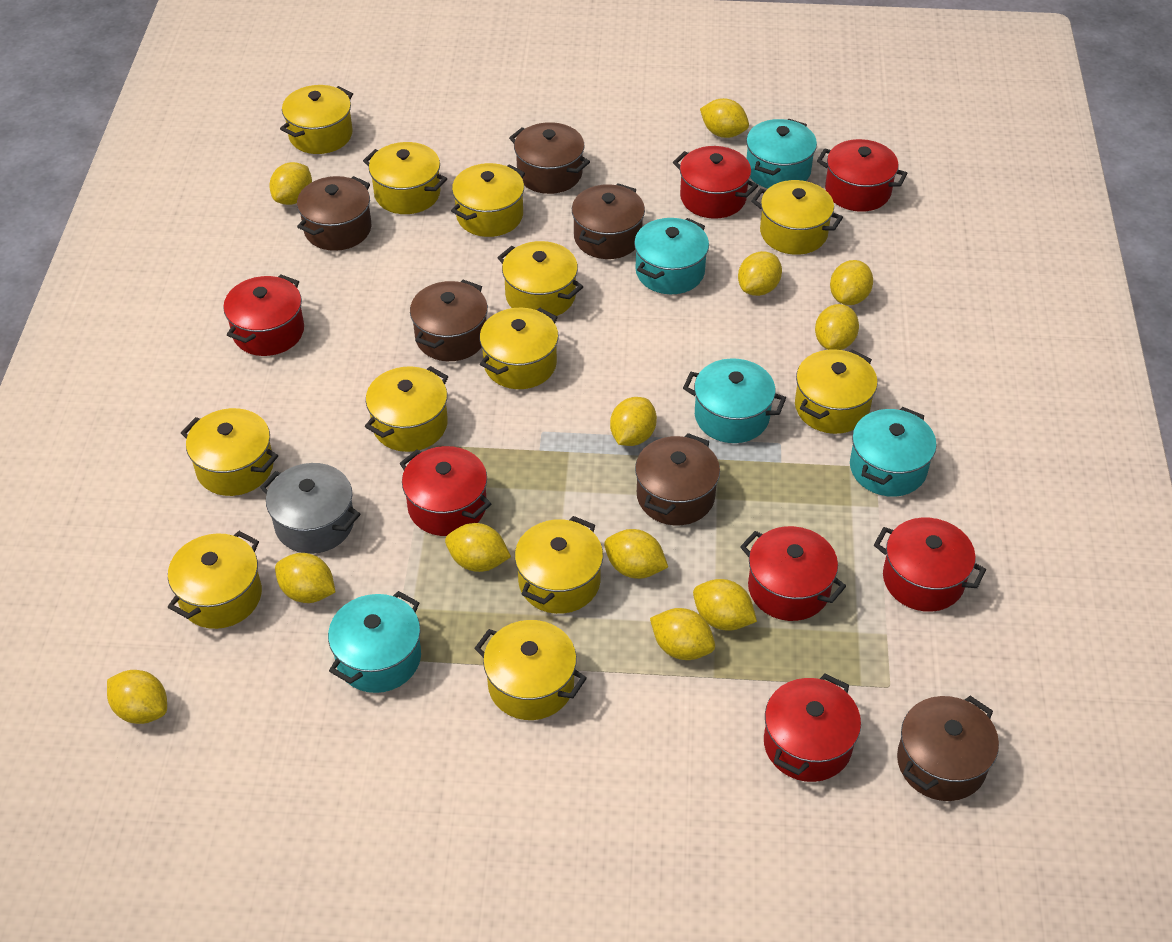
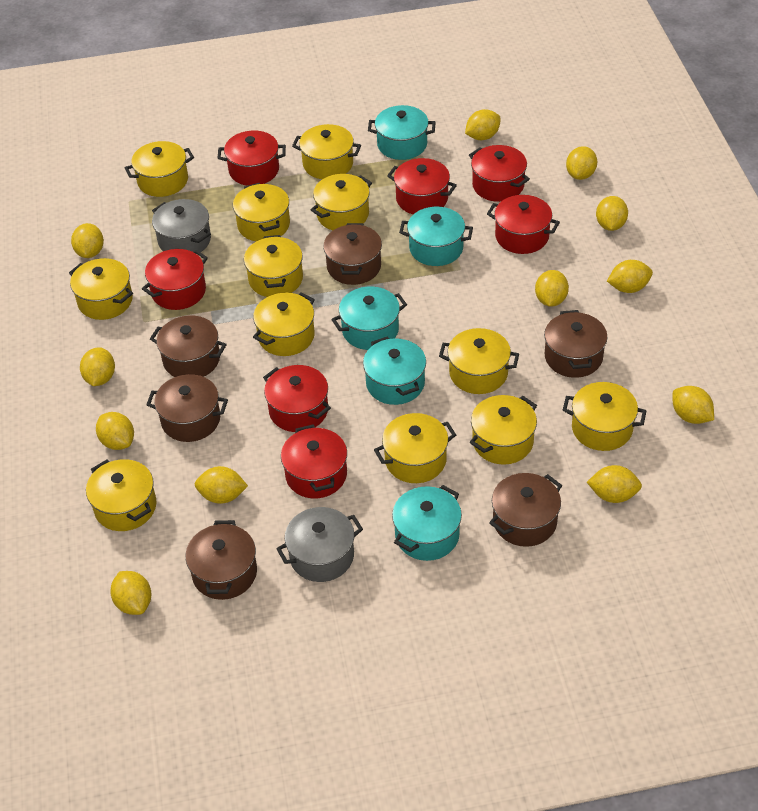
grey pot: 1 -> 2

